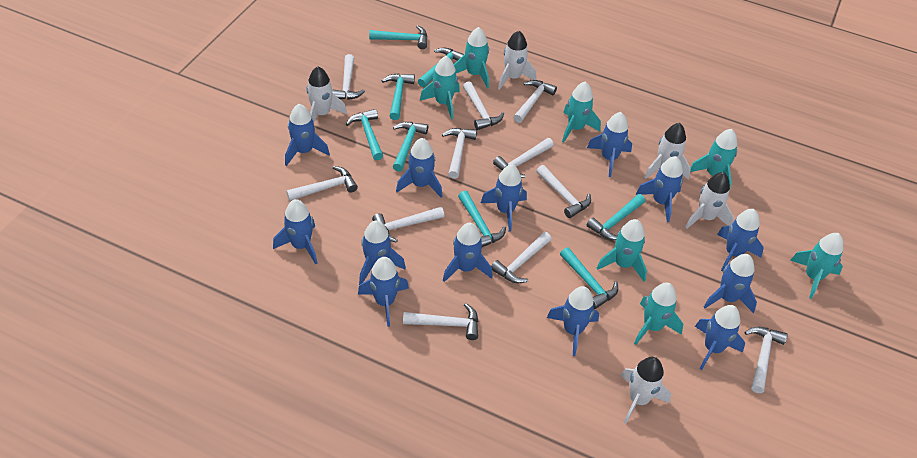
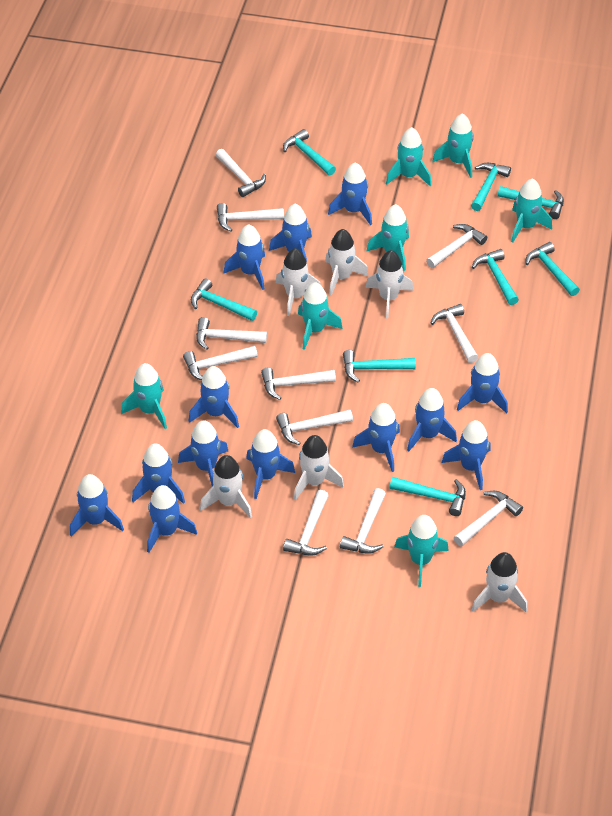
white rocket: 5 -> 6

